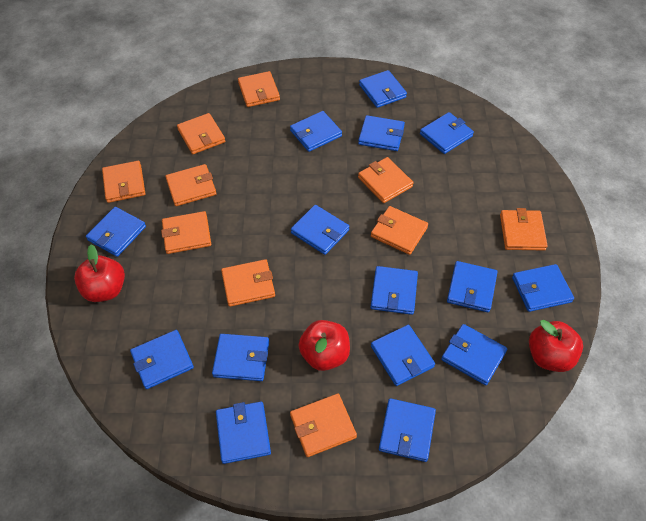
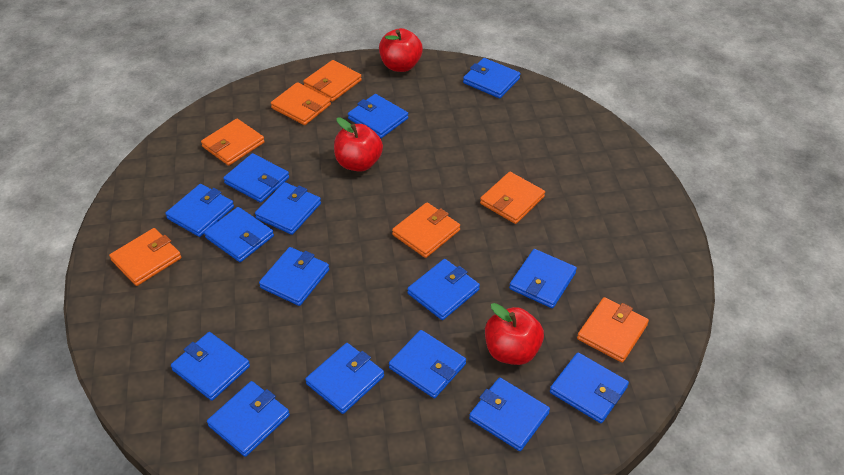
orange wallet: 10 -> 7

